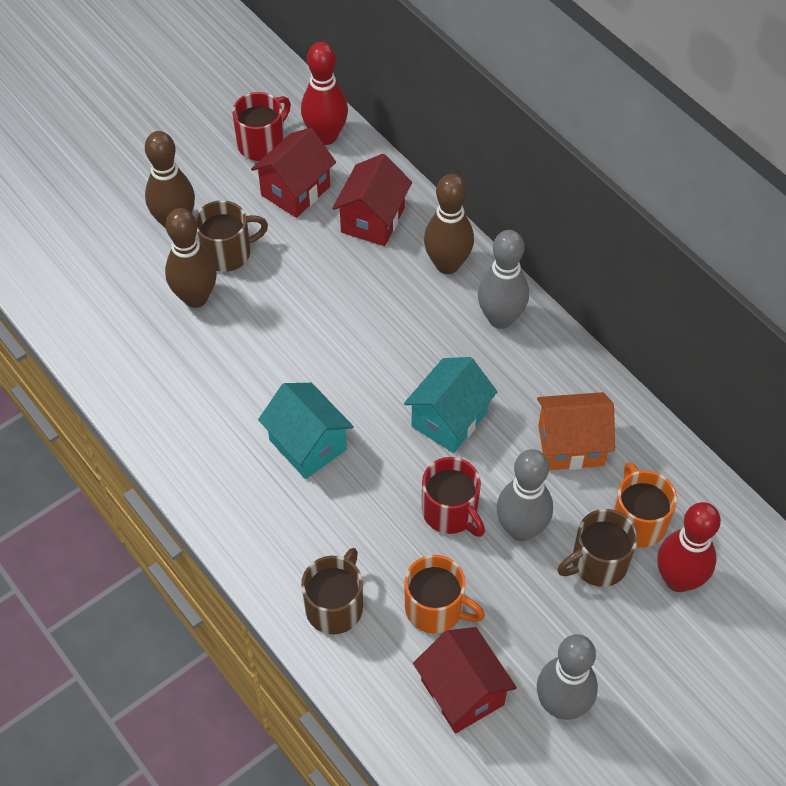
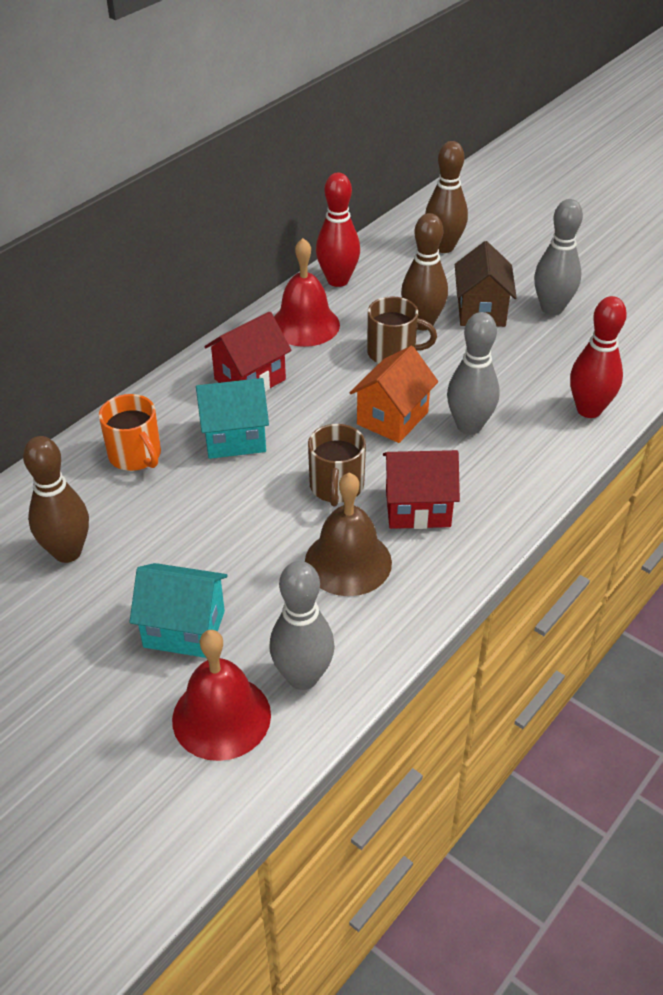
brown bell: 0 -> 1
brown house: 0 -> 1
brown mug: 3 -> 2
orange mug: 2 -> 1
red bell: 0 -> 2
red house: 3 -> 2
red mug: 2 -> 0

